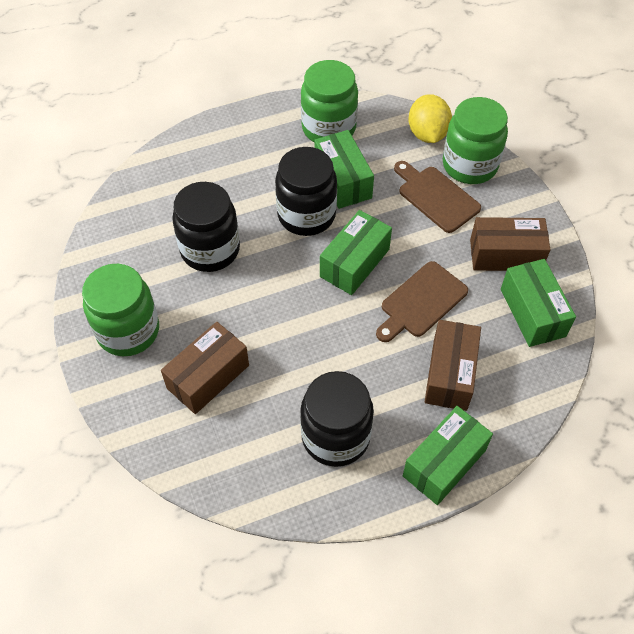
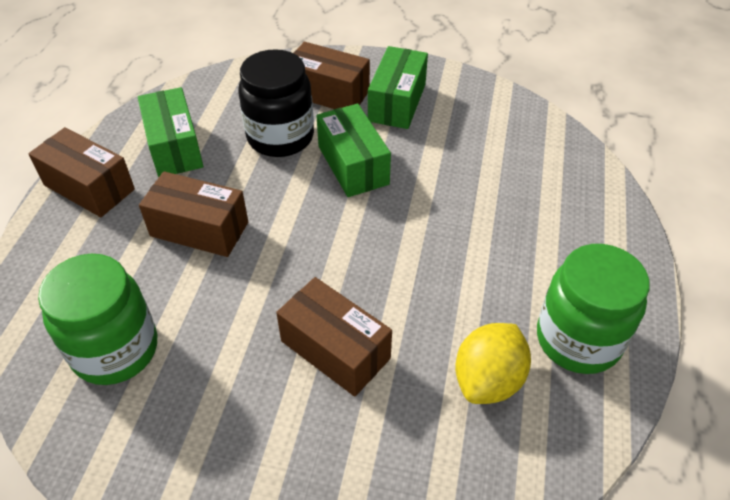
black jar: 3 -> 1
brown box: 3 -> 4
brown cutting board: 2 -> 0
green box: 4 -> 3
green jar: 3 -> 2

